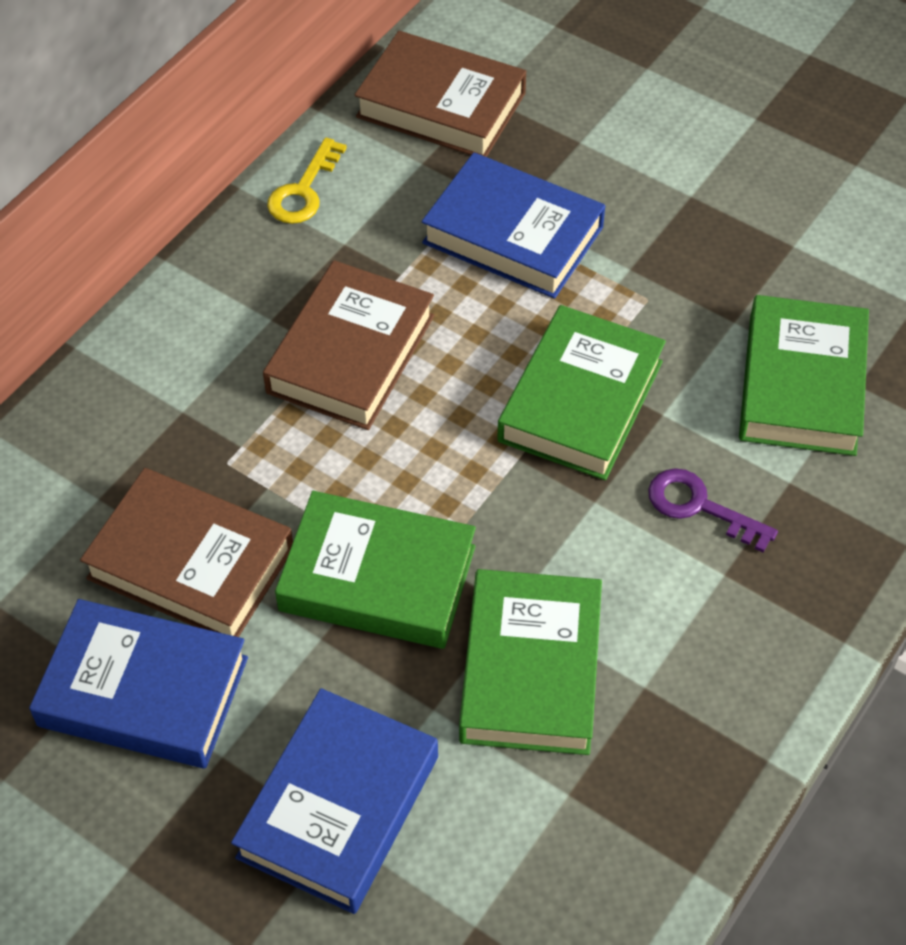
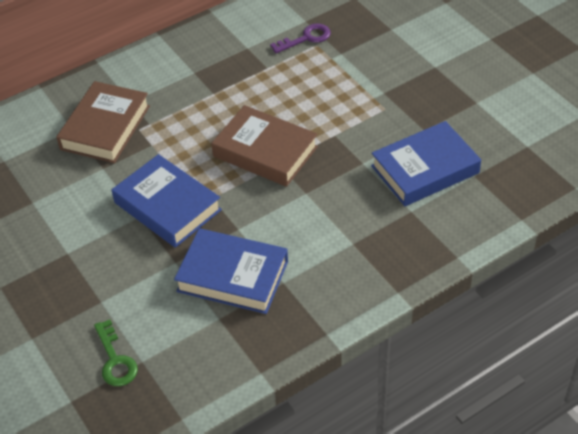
brown book: 3 -> 2
green book: 4 -> 0
green key: 0 -> 1
yellow key: 1 -> 0

